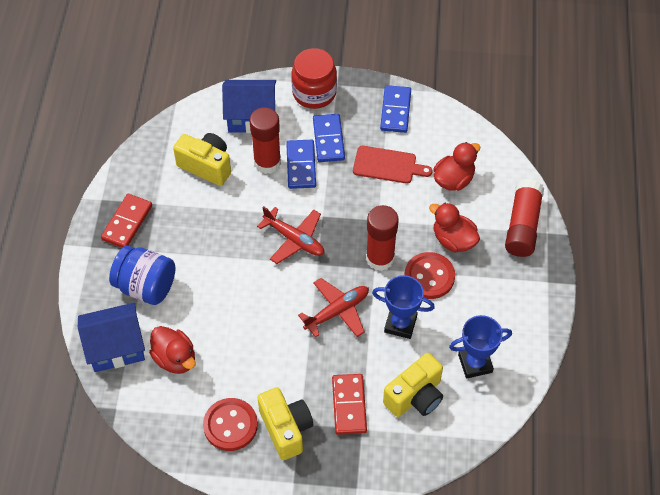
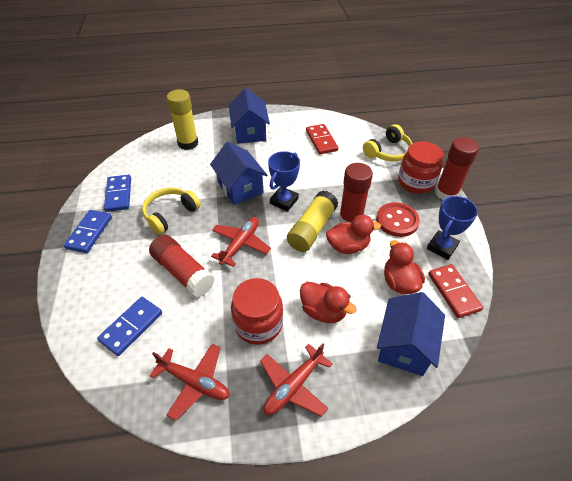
blue house: 2 -> 3
blue jar: 1 -> 0
red button: 2 -> 1
red cutting board: 1 -> 0
red jar: 1 -> 2
red plane: 2 -> 3
yellow camera: 3 -> 0
yellow glue stick: 0 -> 2
yellow headphones: 0 -> 2

